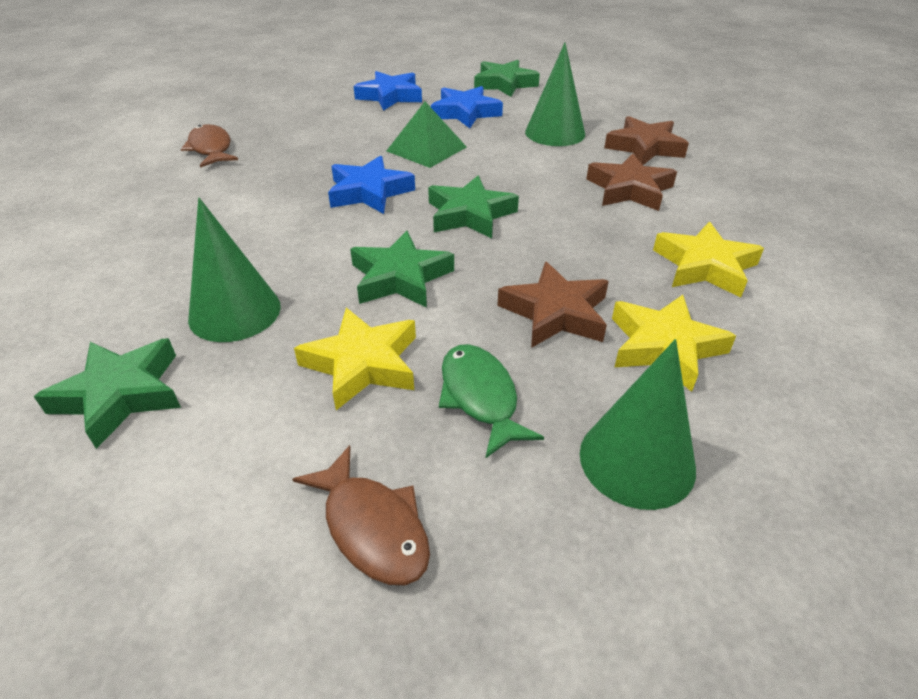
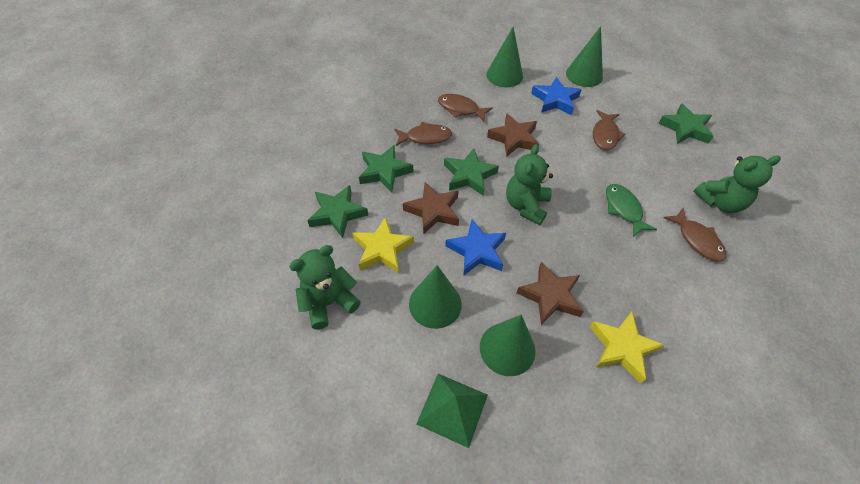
blue star: 3 -> 2
brown fish: 2 -> 4
green cone: 3 -> 4
green teddy bear: 0 -> 3
yellow star: 3 -> 2

